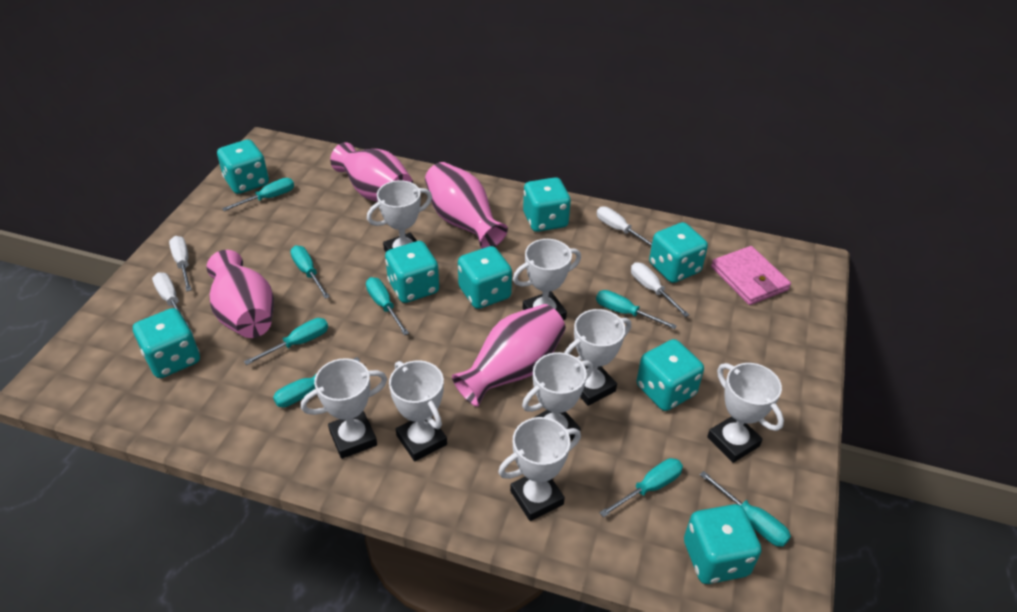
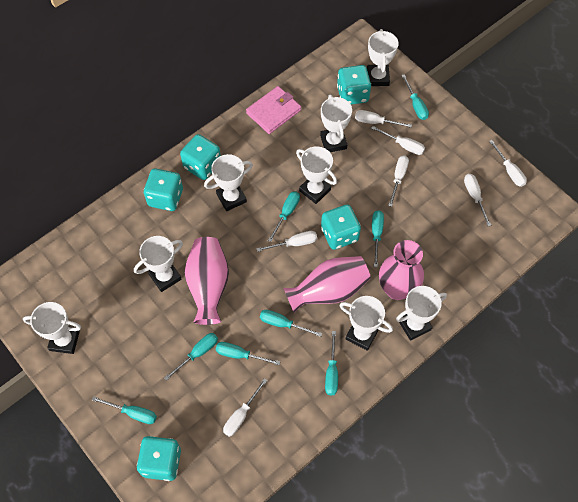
pink vase: 4 -> 3
turquoise dice: 8 -> 5
white screwdriver: 4 -> 7

